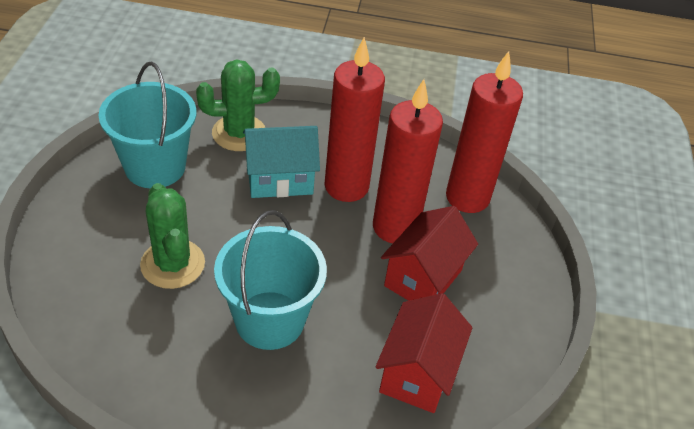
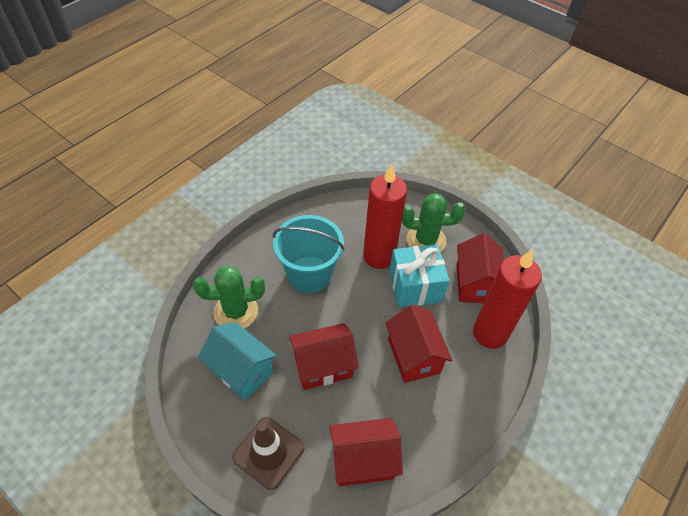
brown traffic cone: 0 -> 1
red candle: 3 -> 2
red house: 2 -> 4
turquoise bucket: 2 -> 1
turquoise gift: 0 -> 1

